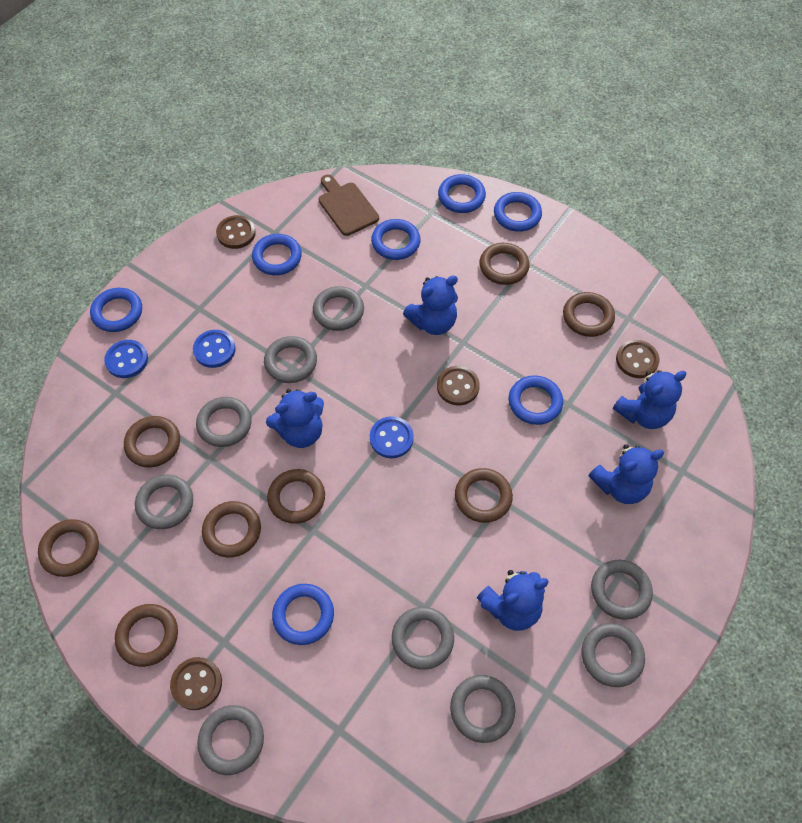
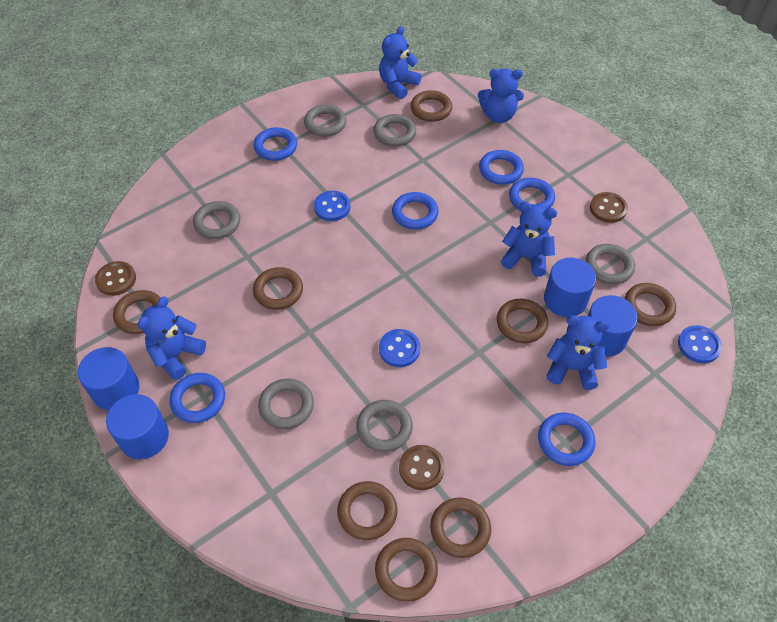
blue cylinder: 0 -> 4
blue ring: 7 -> 6
brown button: 4 -> 3
brown cutting board: 1 -> 0
grey ring: 9 -> 6

